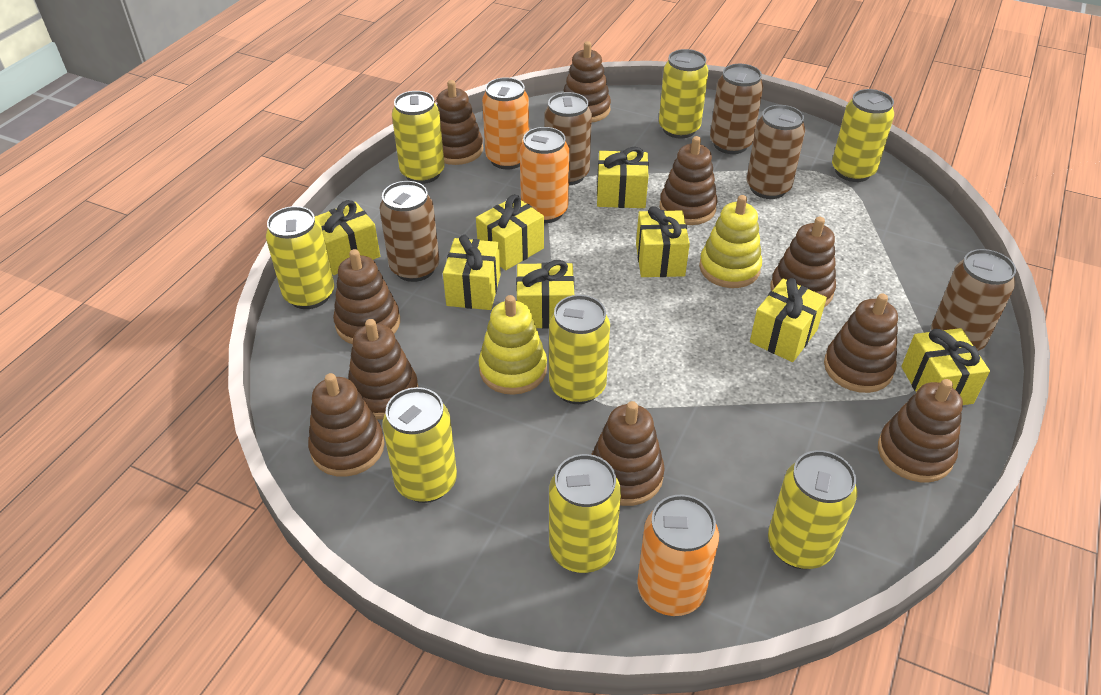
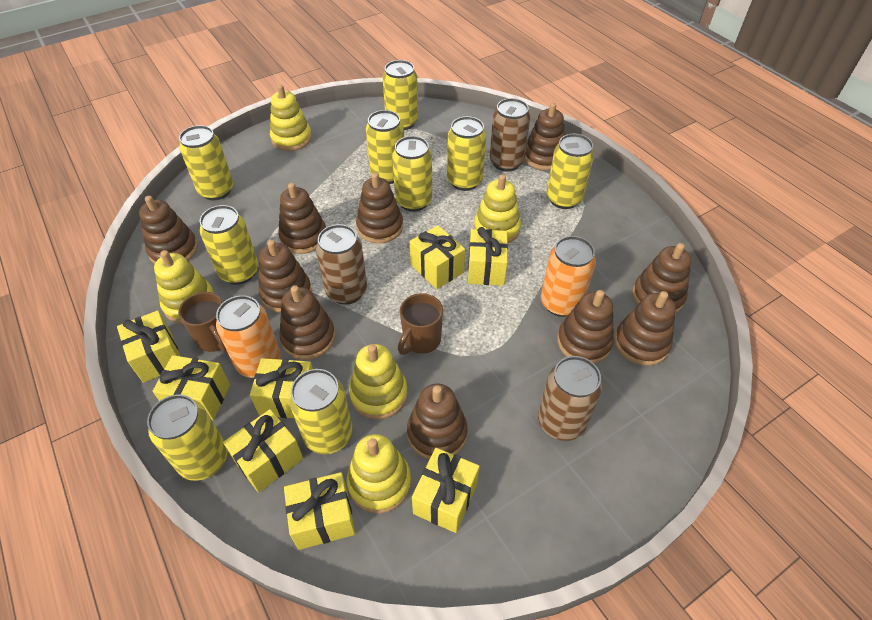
brown can: 5 -> 3
brown mug: 0 -> 2
orange can: 3 -> 2
yellow can: 8 -> 9
yellow stacking toy: 2 -> 5

